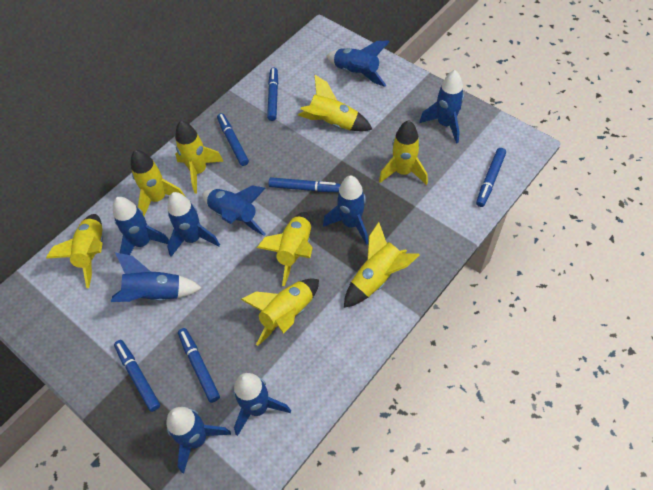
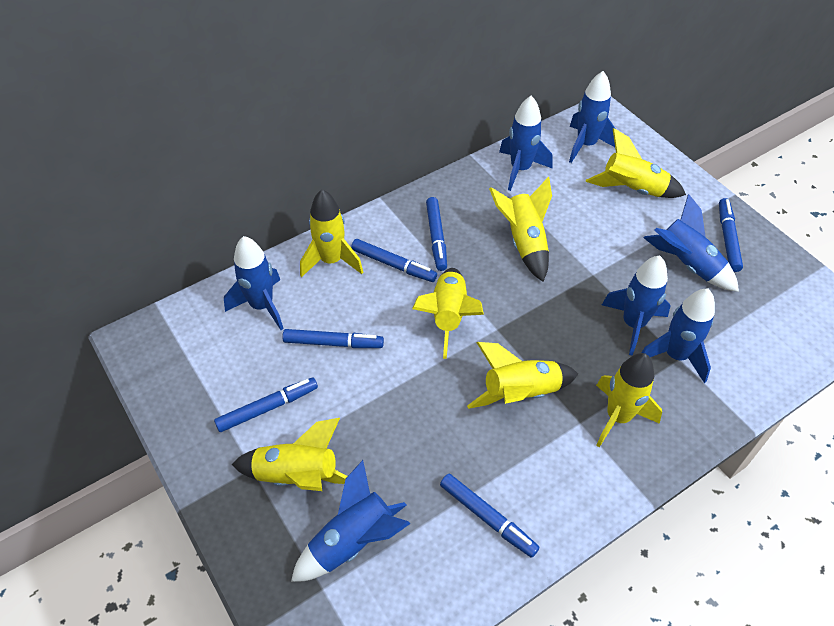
blue rocket: 9 -> 7
yellow rocket: 8 -> 7

